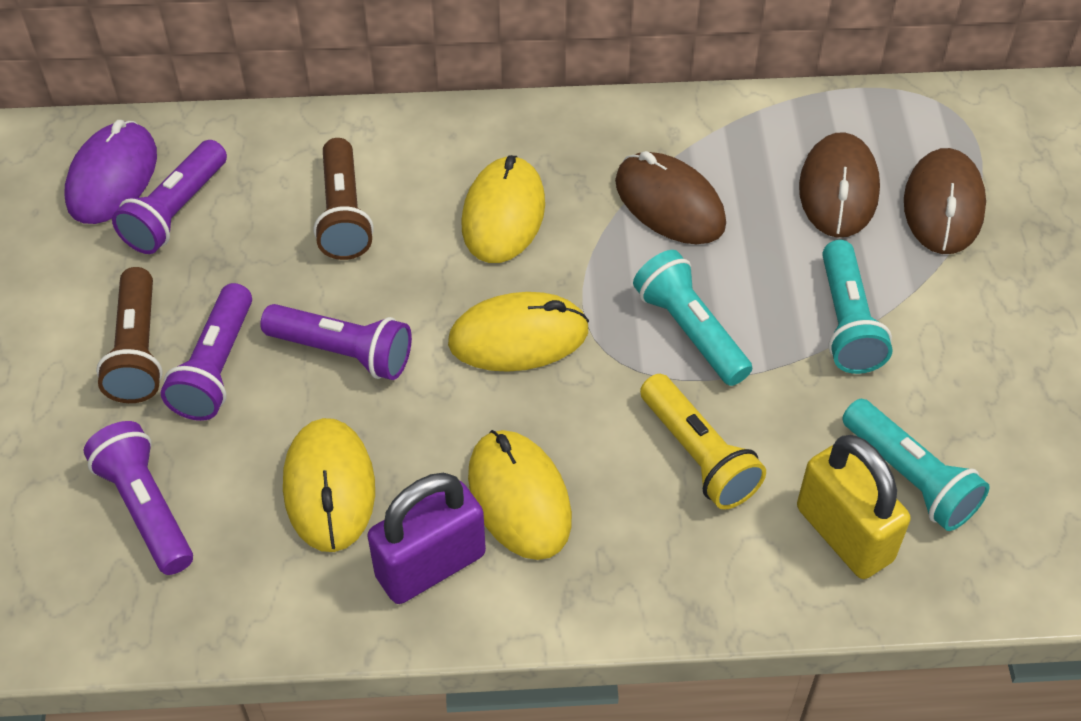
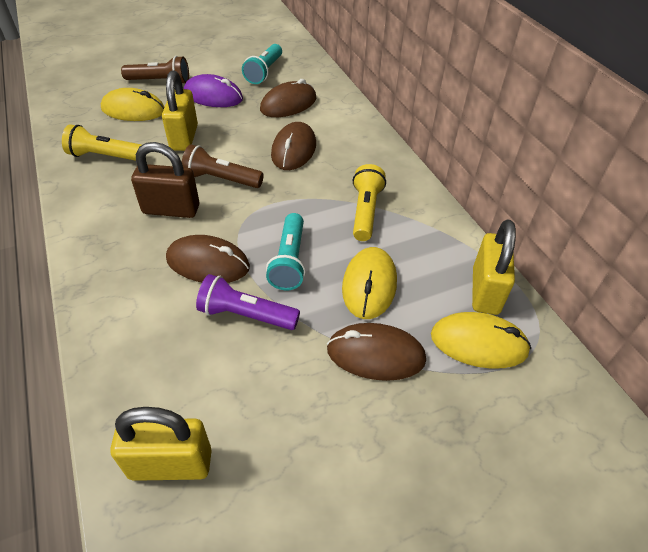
brown mouse: 3 -> 4
brown padlock: 0 -> 1
purple flashlight: 4 -> 1
purple padlock: 1 -> 0
turquoise flashlight: 3 -> 2
yellow flashlight: 1 -> 2
yellow mouse: 4 -> 3
yellow padlock: 1 -> 3

